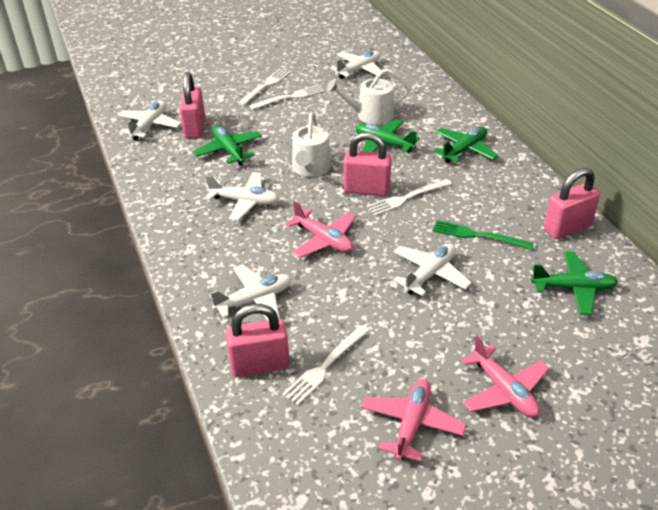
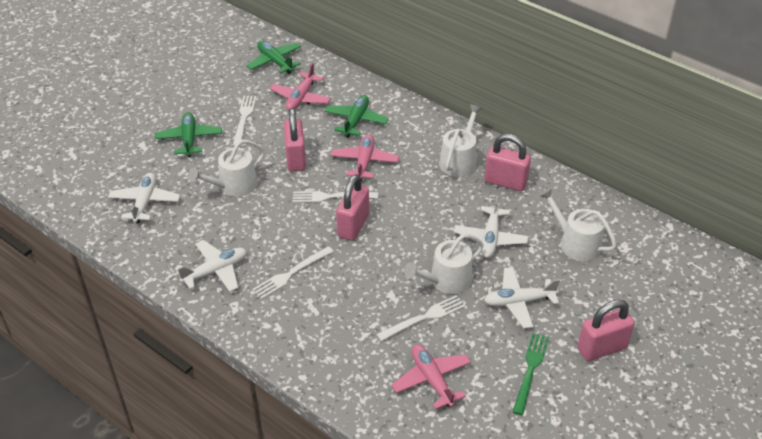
green plane: 4 -> 3
white plane: 5 -> 4
white watering can: 2 -> 4

